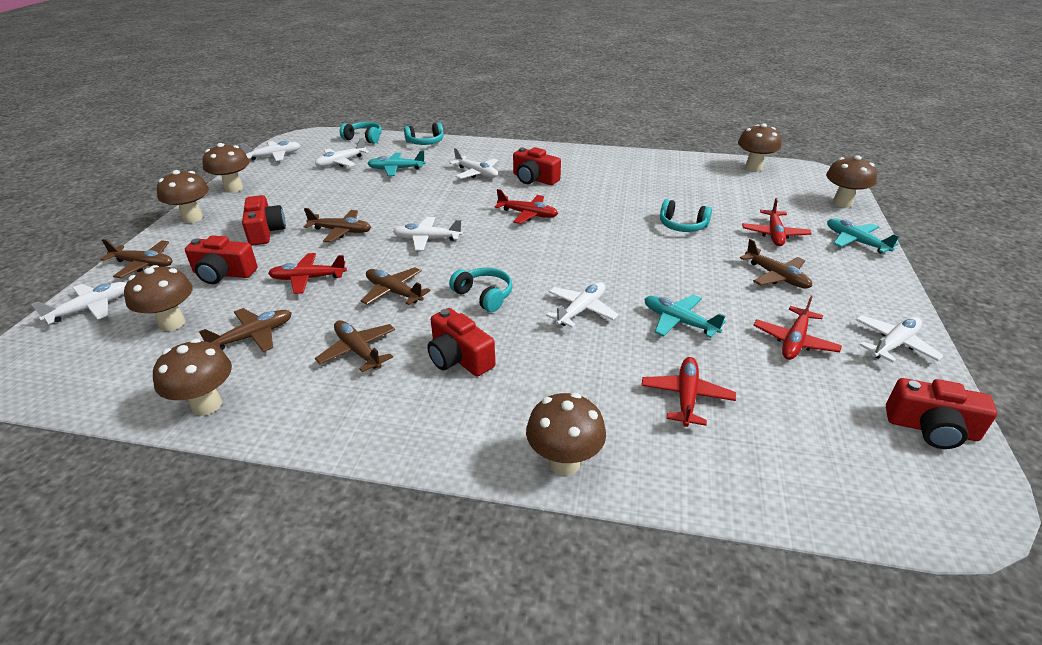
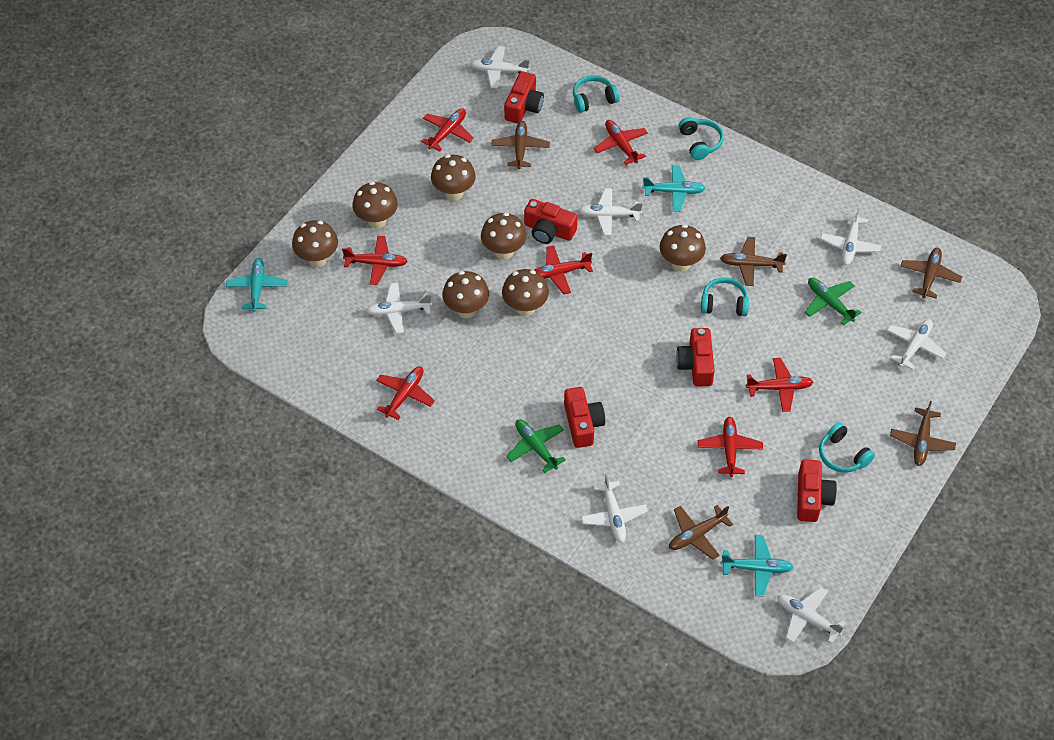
brown plane: 6 -> 5
green plane: 0 -> 2
red plane: 5 -> 7

